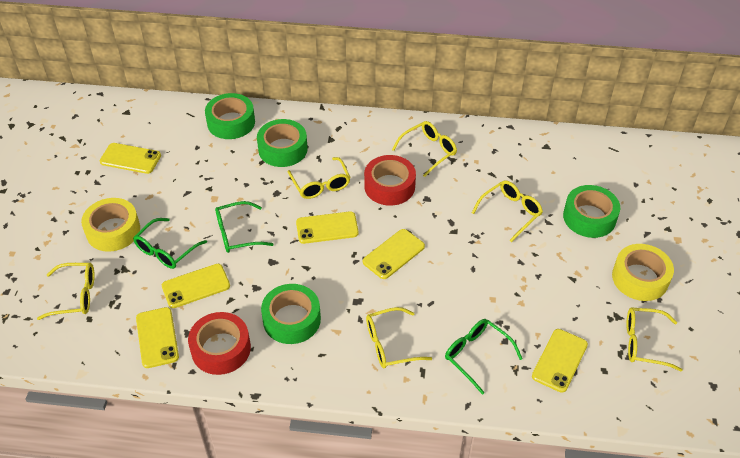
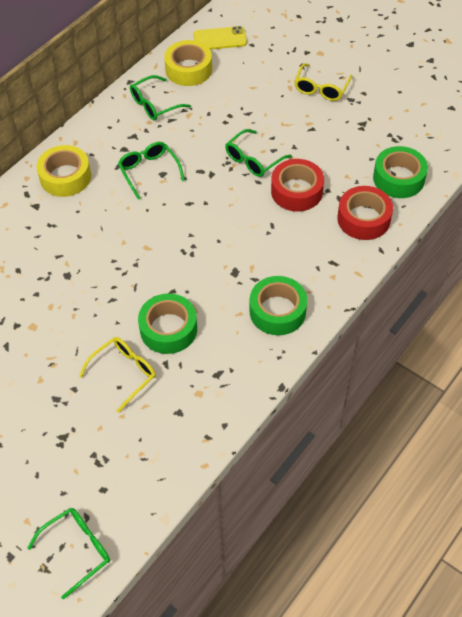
green glasses: 3 -> 4
green tape: 4 -> 3
yellow glasses: 6 -> 2
yellow phone: 6 -> 1

